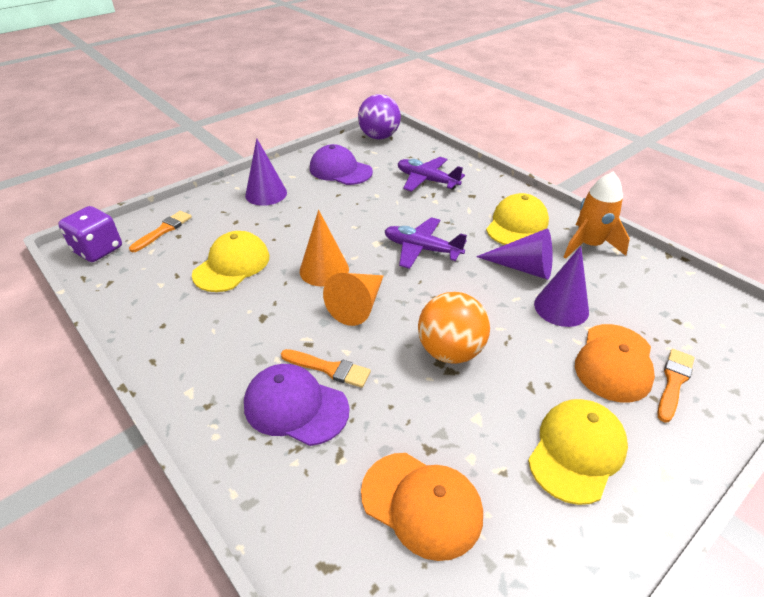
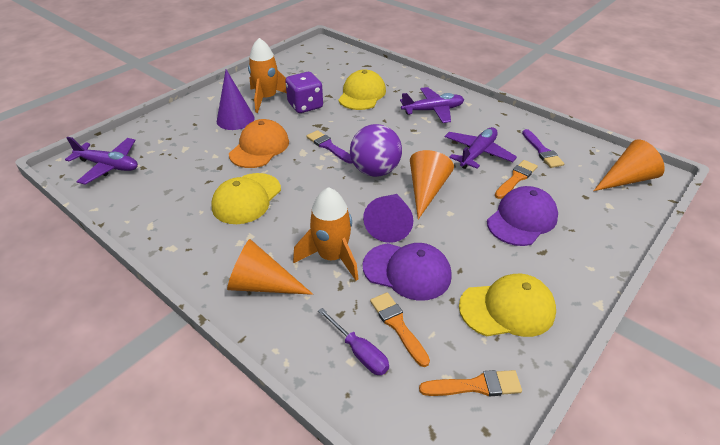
orange ball: 1 -> 0
orange cap: 2 -> 1
orange cone: 2 -> 3
orange rocket: 1 -> 2
purple brush: 0 -> 2
purple cone: 3 -> 2
purple plane: 2 -> 3
purple screwdriver: 0 -> 1

